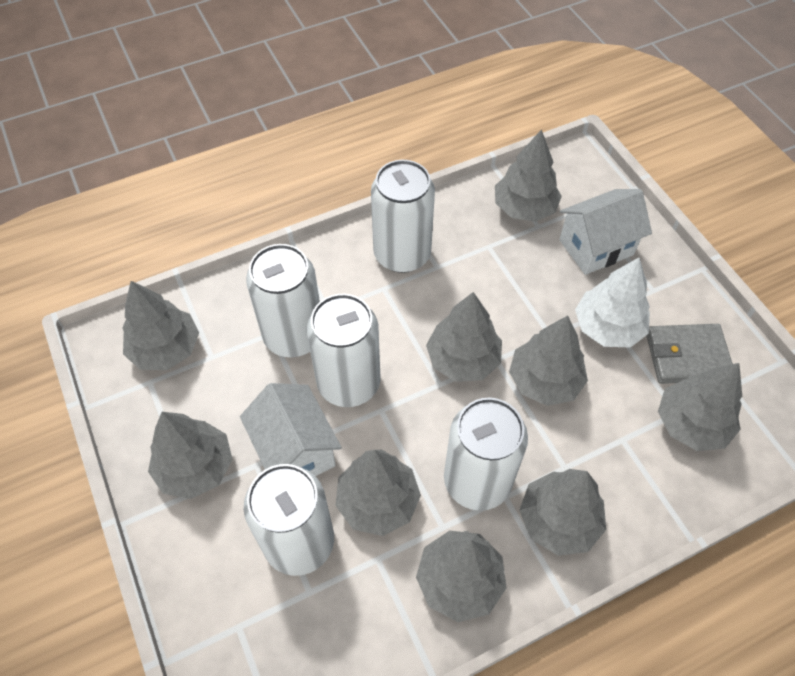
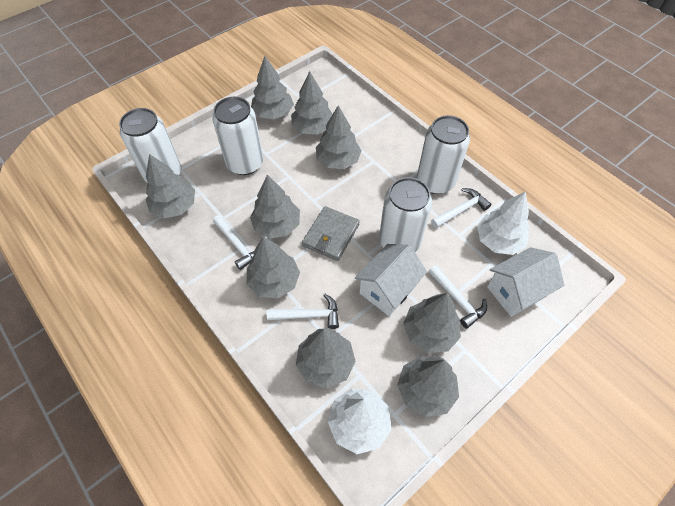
white can: 5 -> 4
white hammer: 0 -> 4
white tree: 1 -> 2

